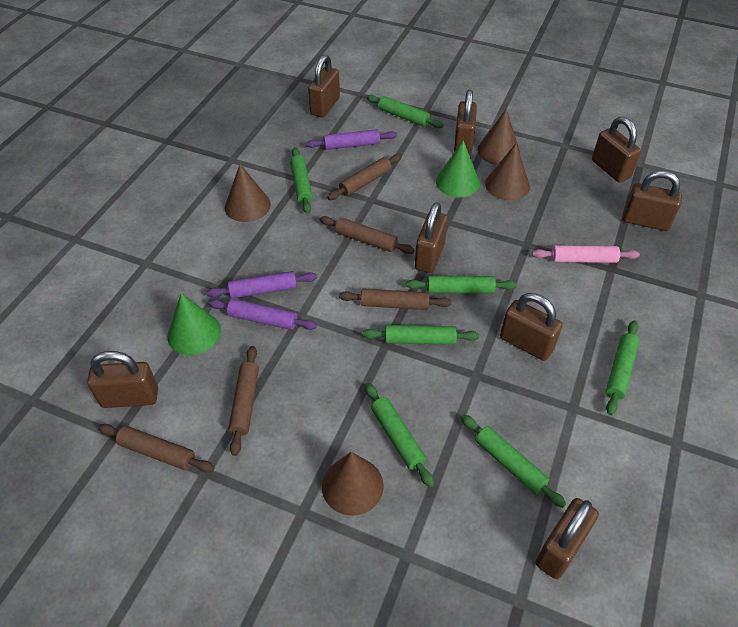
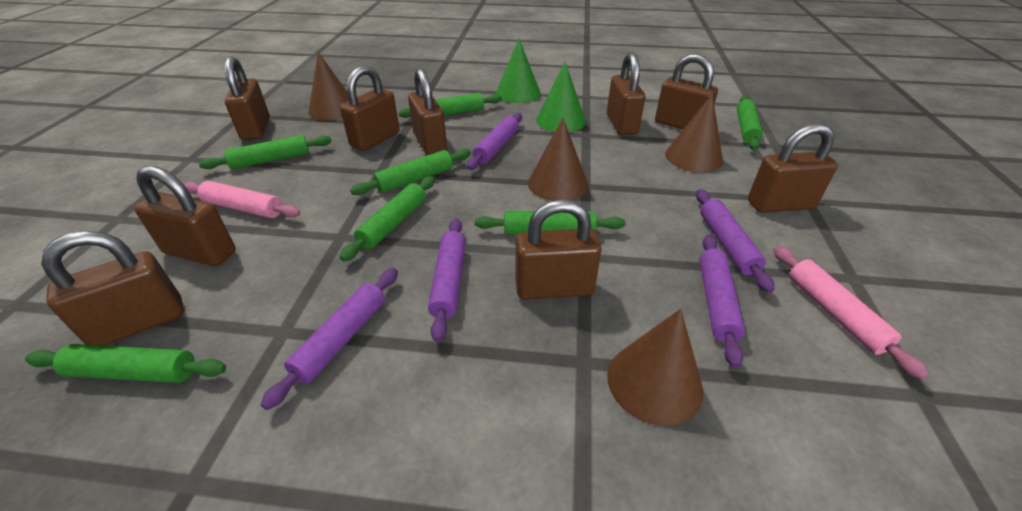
brown padlock: 8 -> 9
brown rolling pin: 5 -> 0
pink rolling pin: 1 -> 2
purple rolling pin: 3 -> 5

